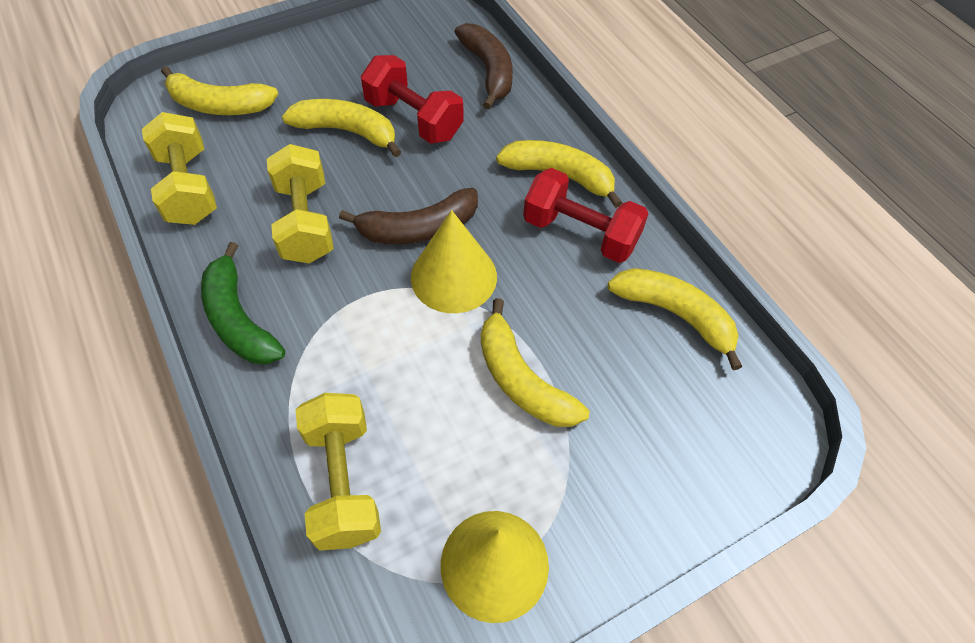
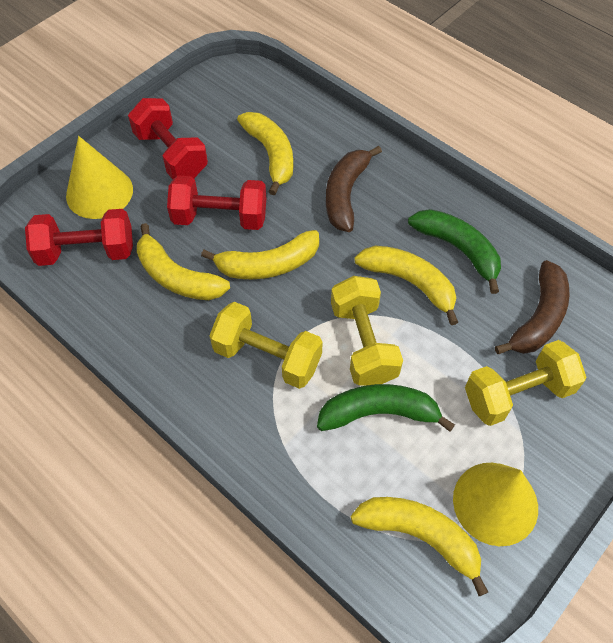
green banana: 1 -> 2
red dumbbell: 2 -> 3

